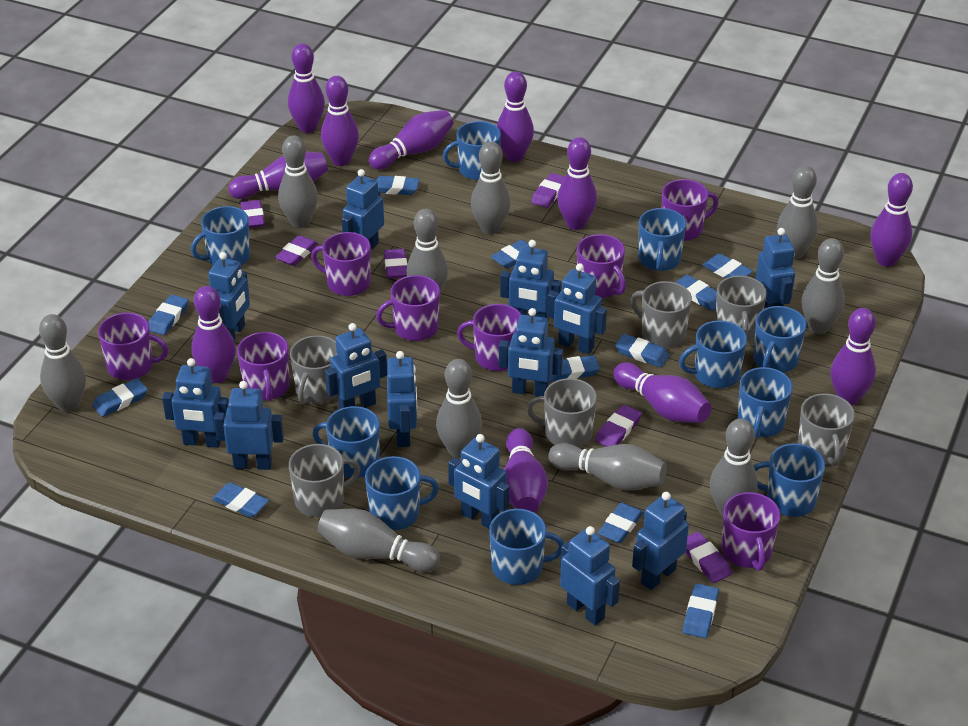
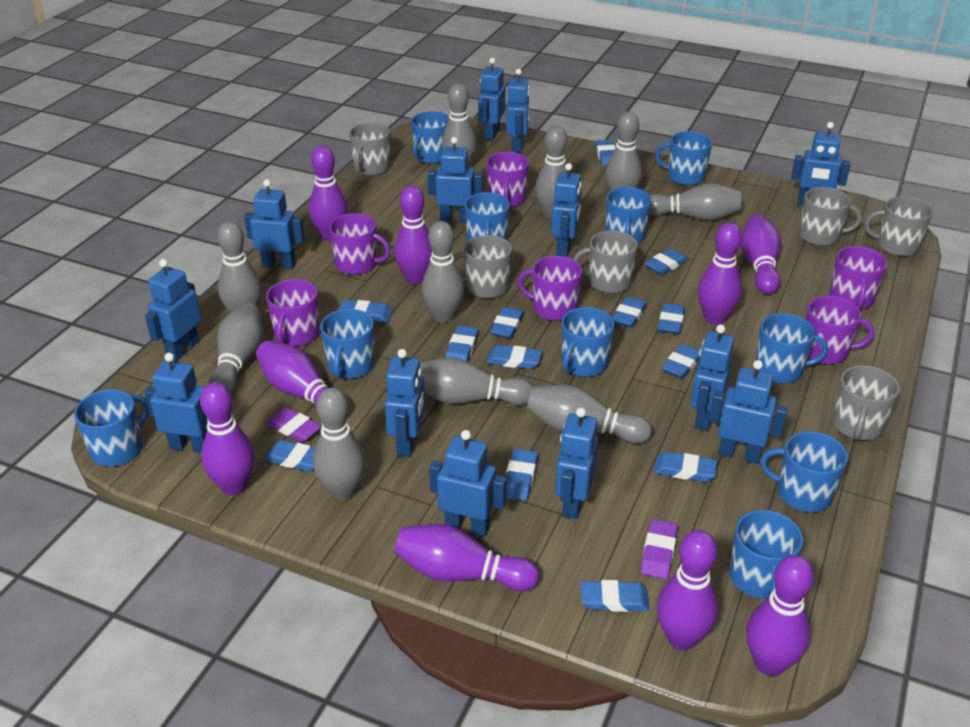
blue eraser: 11 -> 13
purple bowling pin: 11 -> 9
purple eraser: 6 -> 2
purple mug: 8 -> 6

